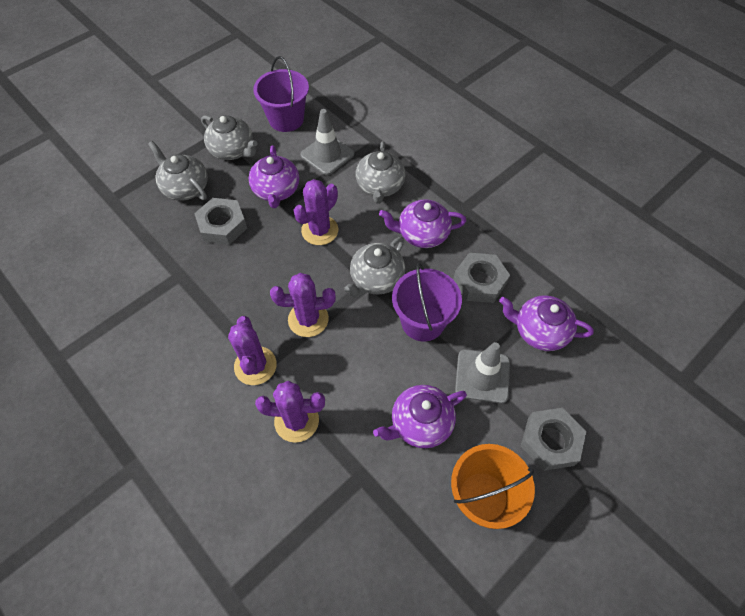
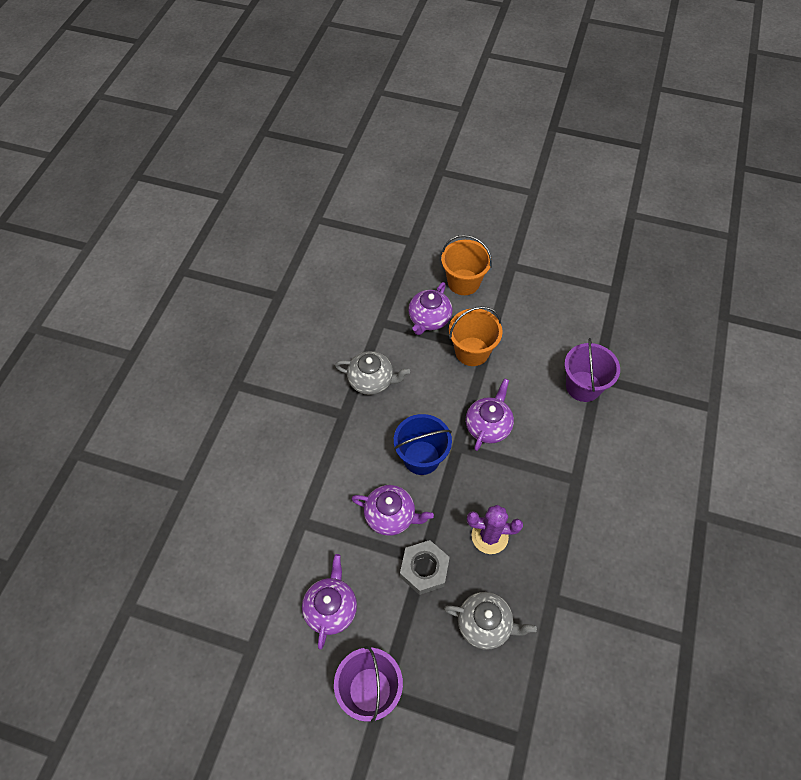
blue bucket: 0 -> 1
grey nut: 3 -> 1
grey teapot: 4 -> 2
grey traffic cone: 2 -> 0
orange bucket: 1 -> 2
purple cactus: 4 -> 1

